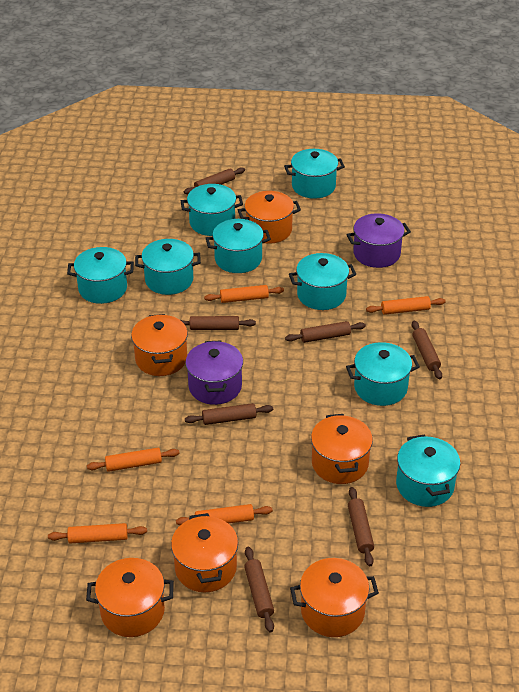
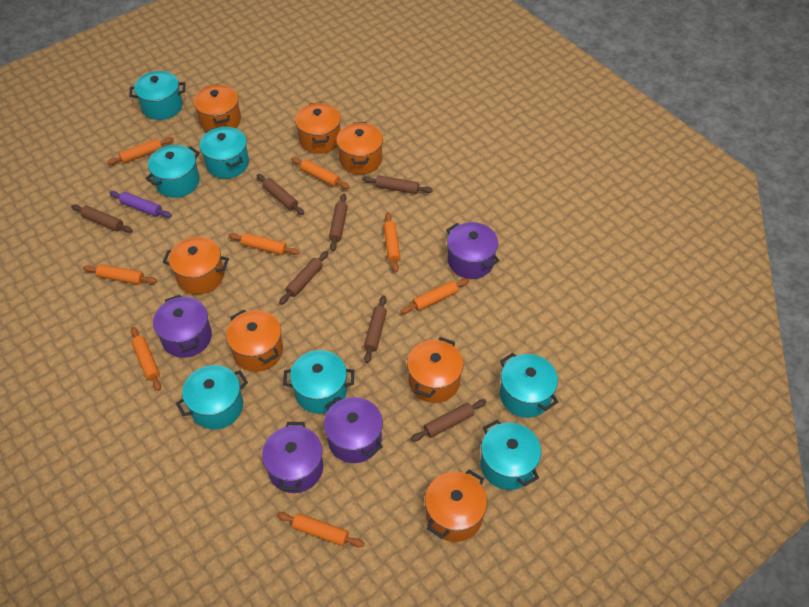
orange pot: 6 -> 7
orange rolling pin: 5 -> 8
purple pot: 2 -> 4
purple rolling pin: 0 -> 1
turquoise pot: 8 -> 7

